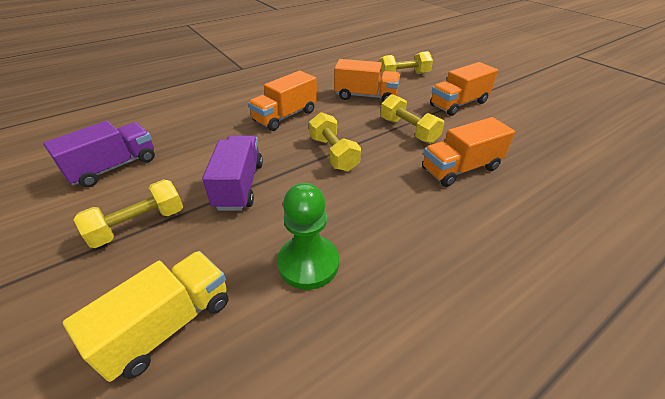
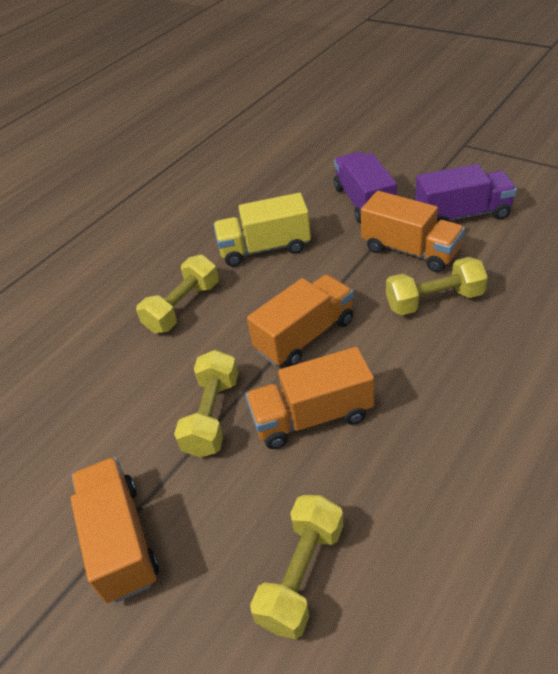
green pawn: 1 -> 0

